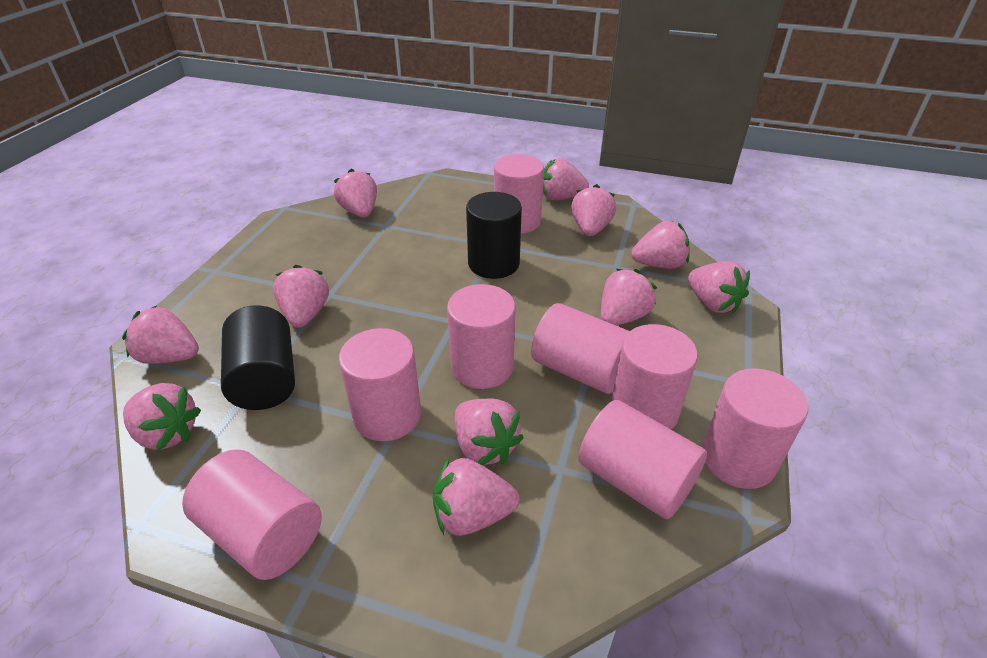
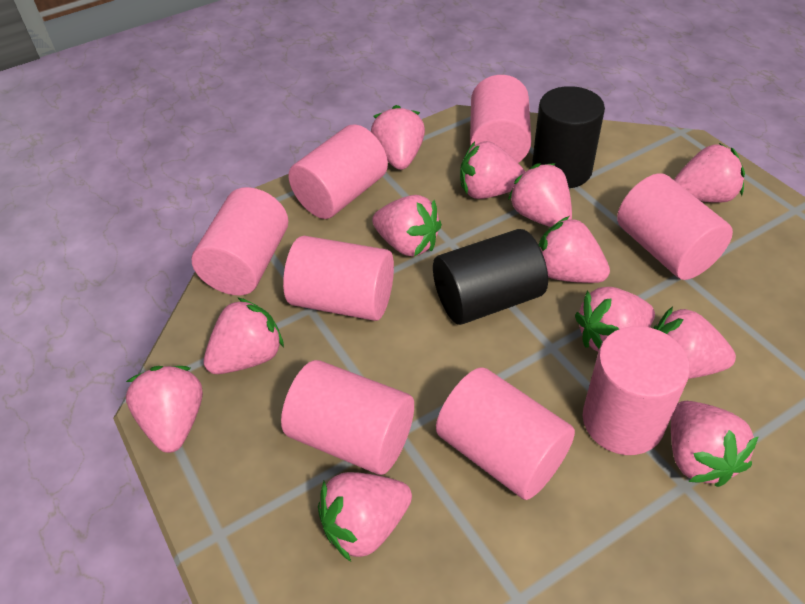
pink strawberry: 11 -> 12

